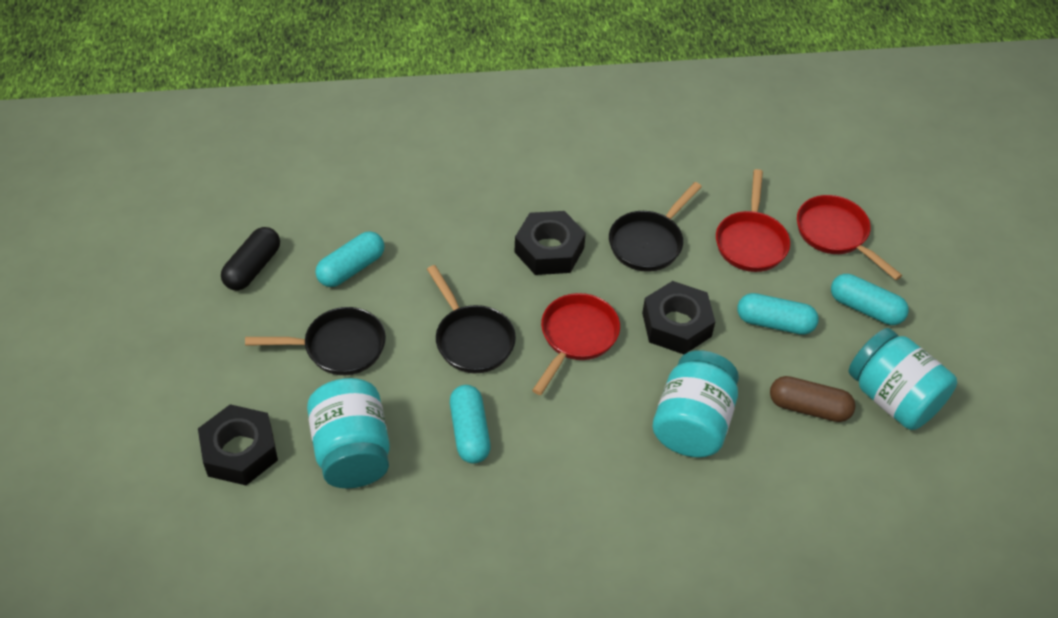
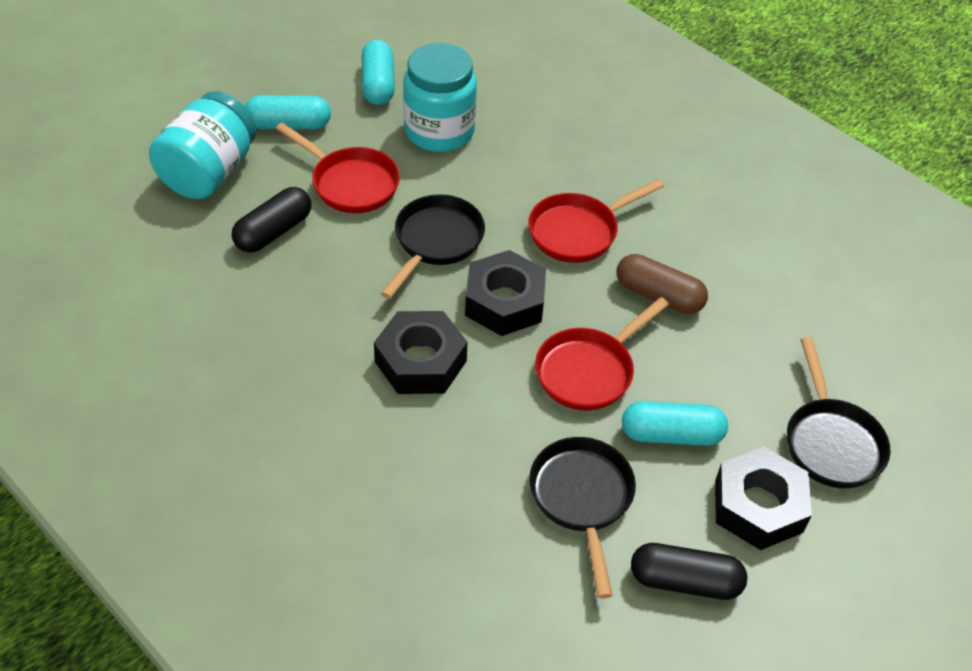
black capsule: 1 -> 2
turquoise capsule: 4 -> 3
turquoise jar: 3 -> 2

